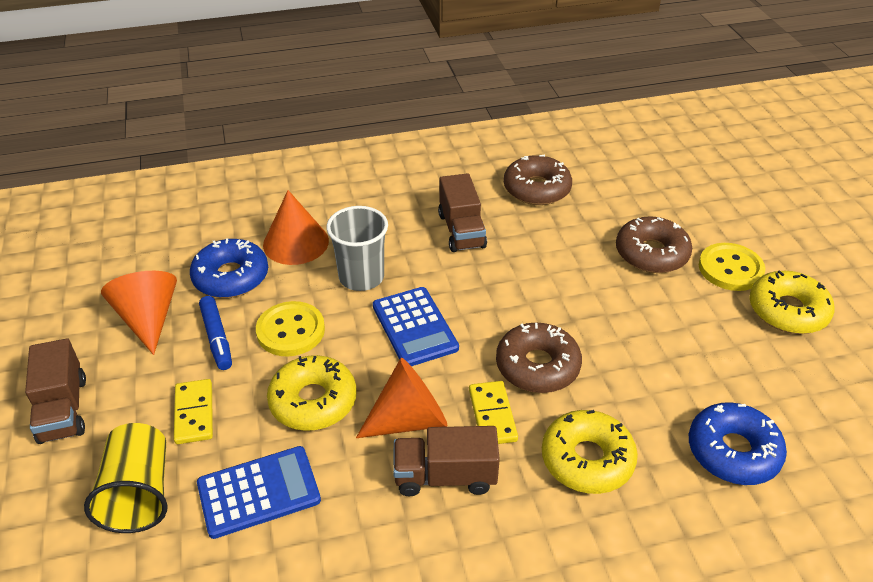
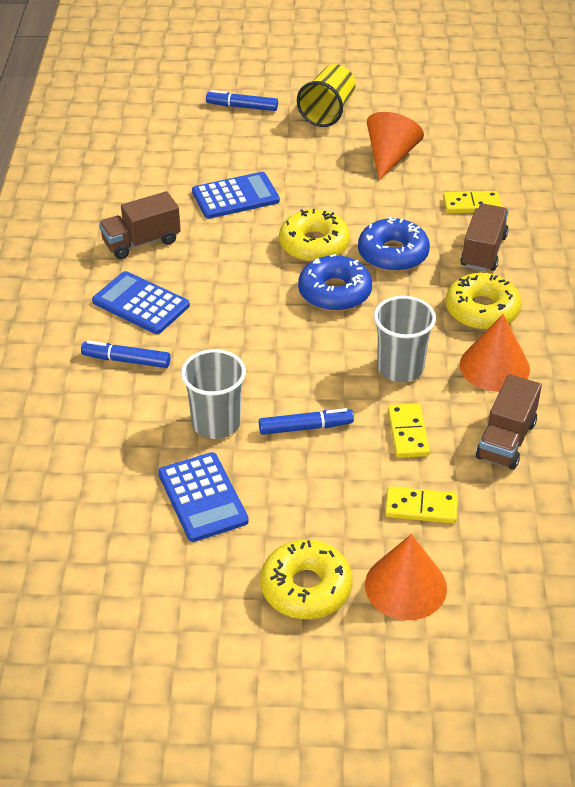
blue calculator: 2 -> 3
blue marker: 1 -> 3
brown donut: 3 -> 0
grey cup: 1 -> 2
yellow button: 2 -> 0
yellow domino: 2 -> 3

